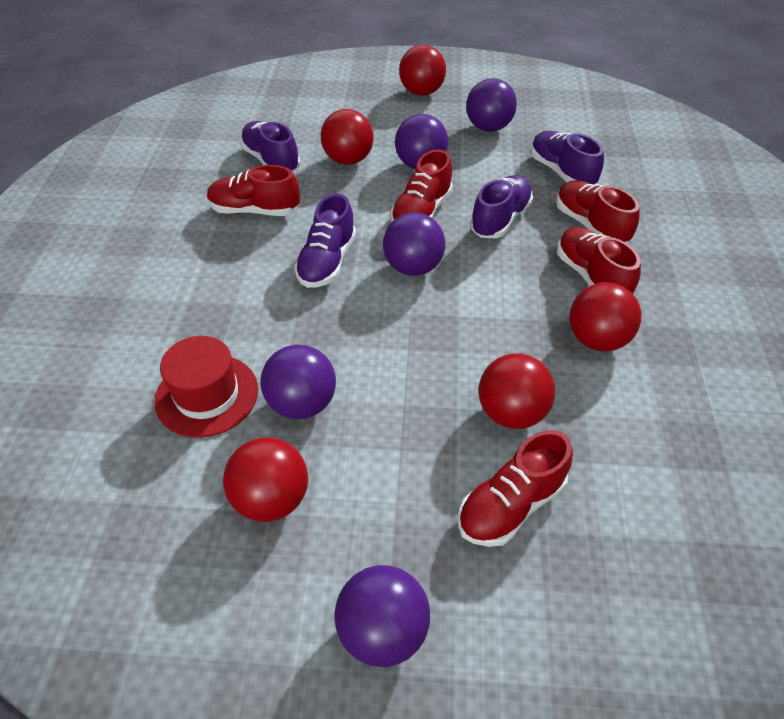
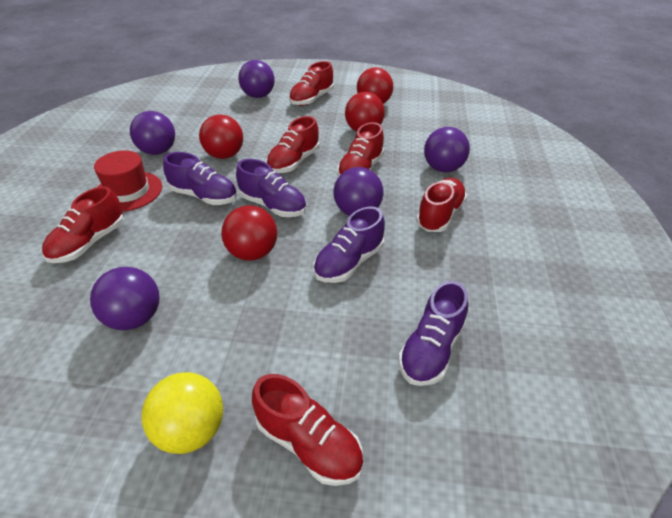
red ball: 5 -> 4
red shoe: 5 -> 6
yellow ball: 0 -> 1

